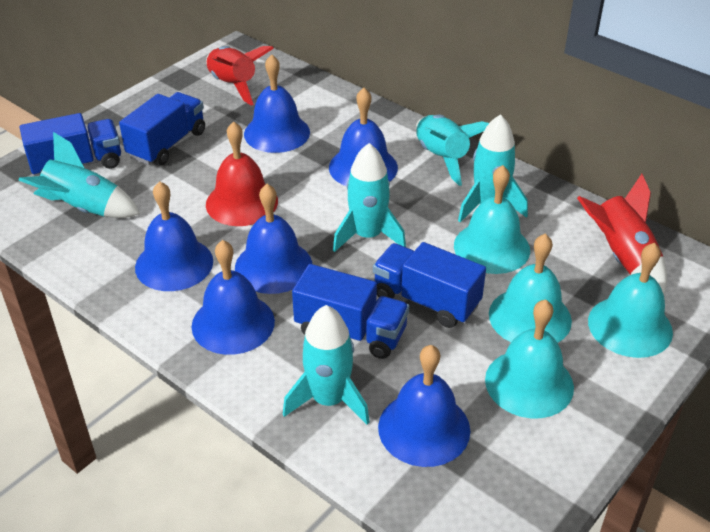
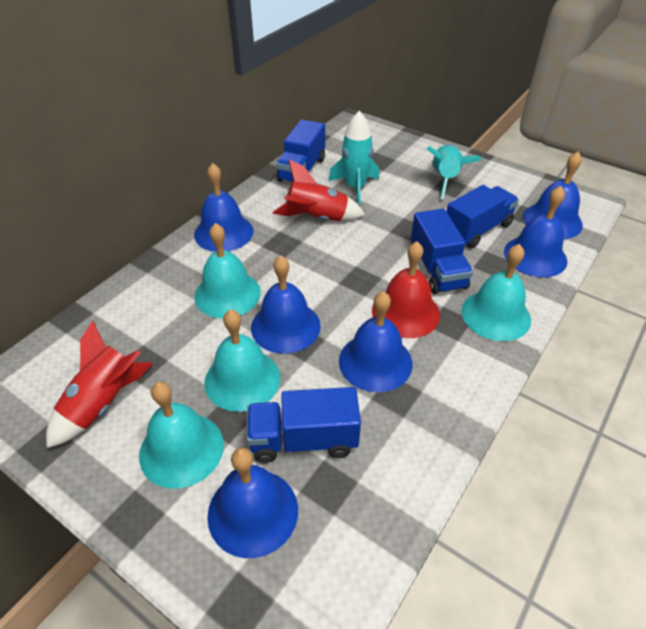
turquoise rocket: 5 -> 2

